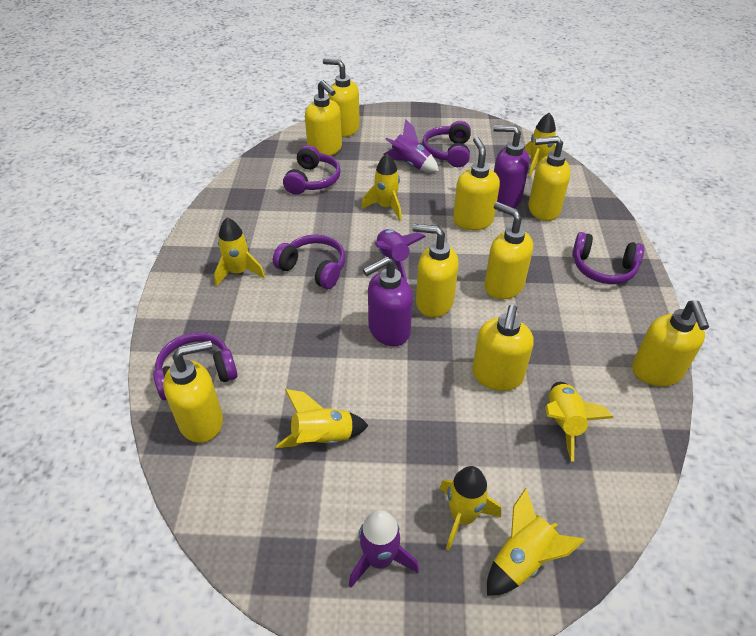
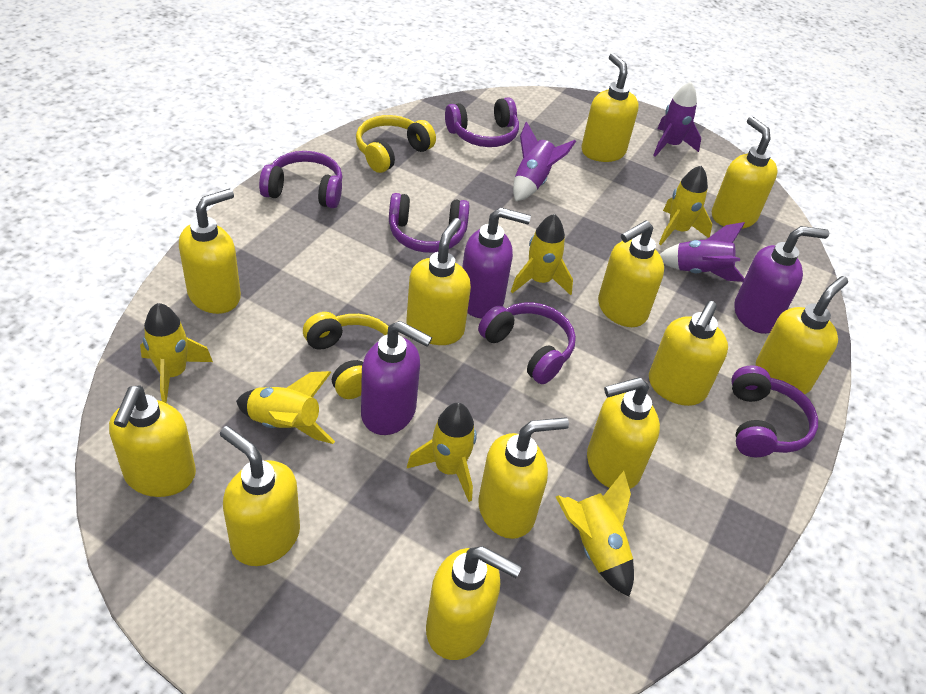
purple soap dispenser: 2 -> 3
yellow headphones: 0 -> 2
yellow rocket: 7 -> 6
yellow soap dispenser: 9 -> 12

